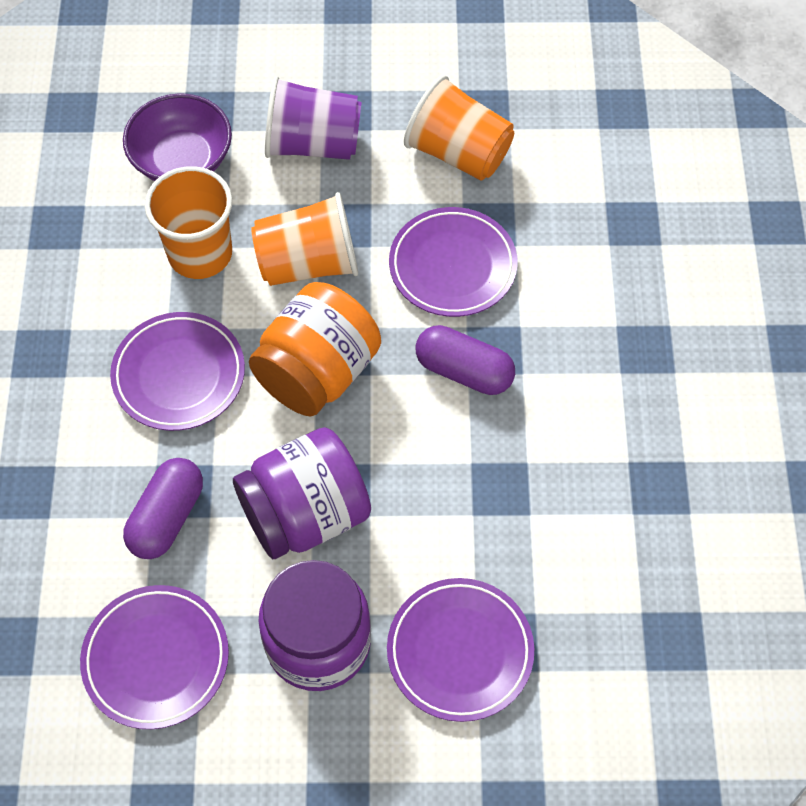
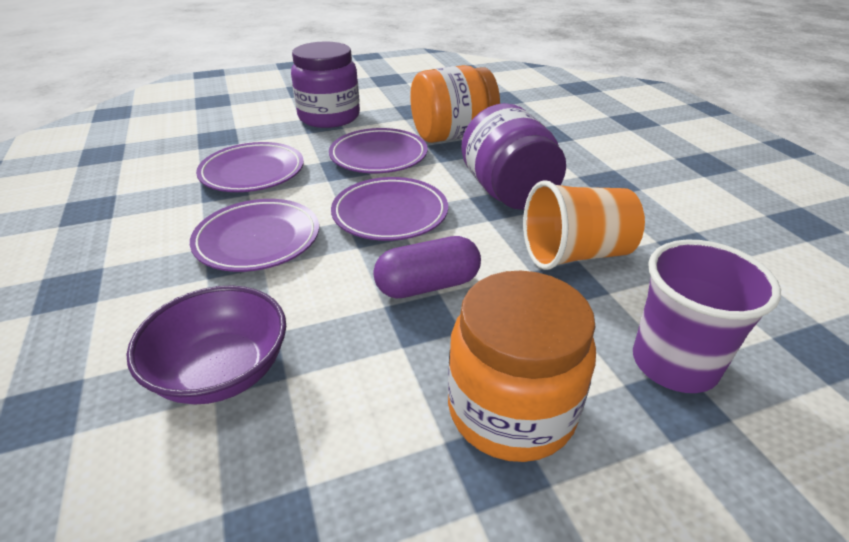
orange cup: 3 -> 1
orange jar: 1 -> 2
purple capsule: 2 -> 1

